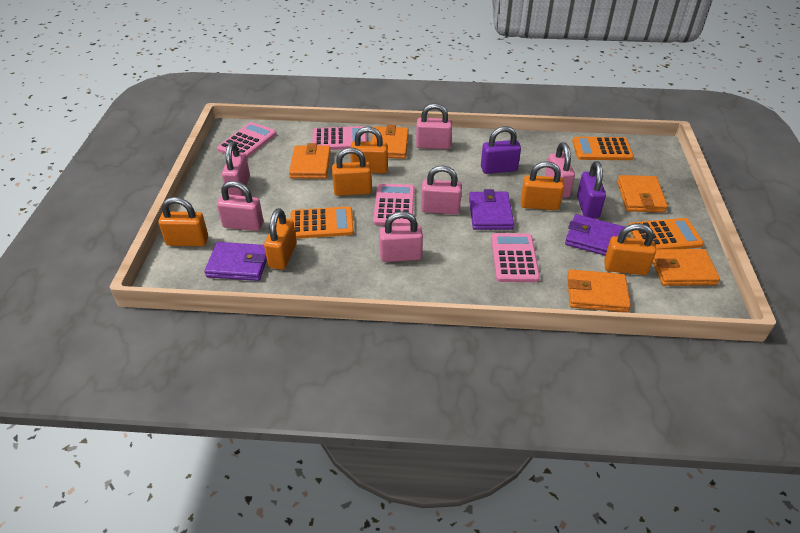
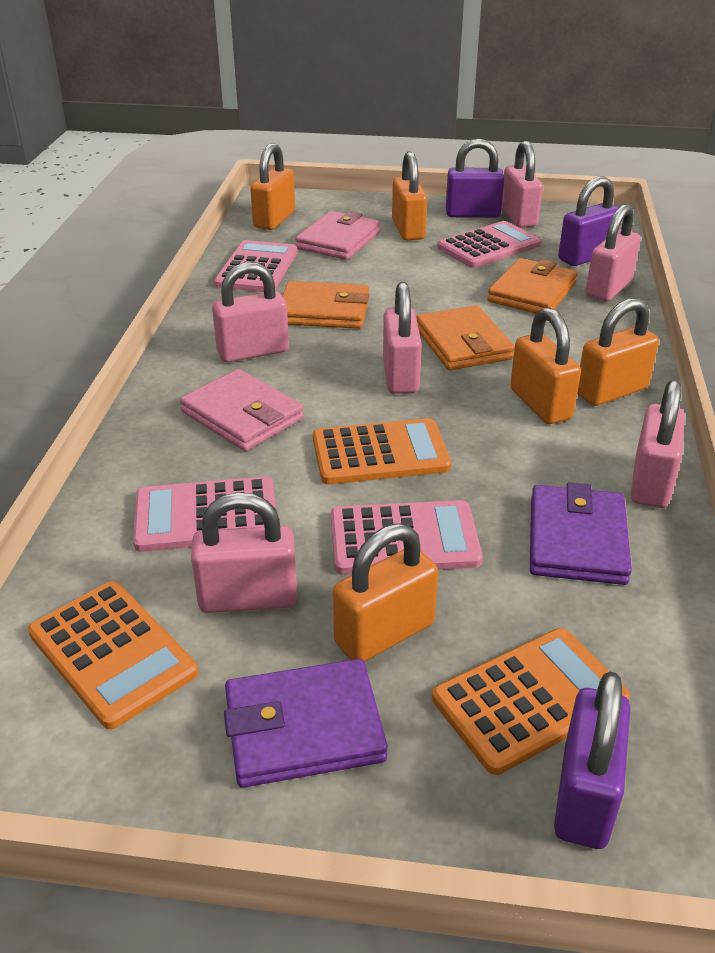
orange padlock: 6 -> 5
orange wallet: 5 -> 3
pink wallet: 0 -> 2
purple padlock: 2 -> 3
purple wallet: 3 -> 2

